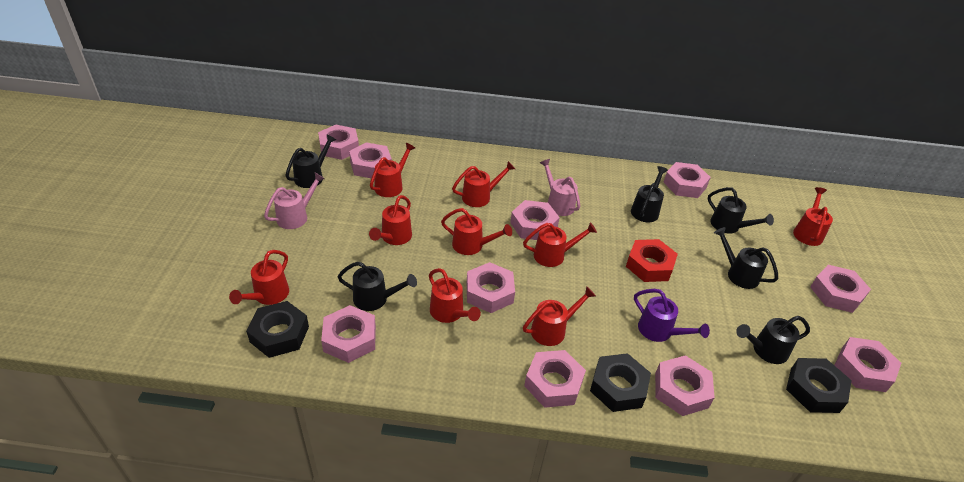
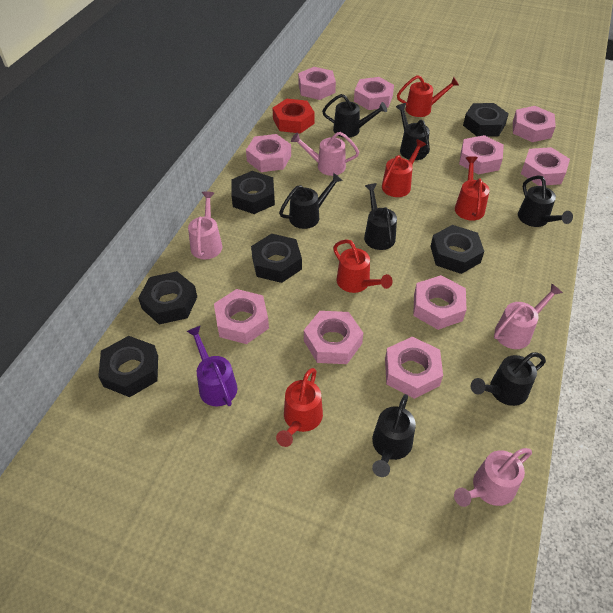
black nut: 3 -> 6
black watering can: 6 -> 7
pink watering can: 2 -> 4
red watering can: 9 -> 5

